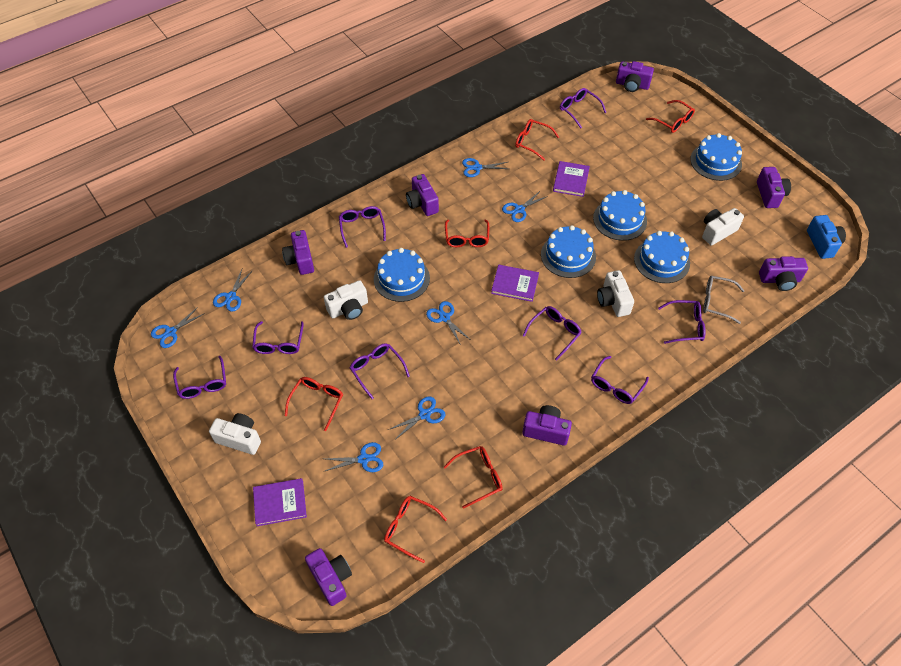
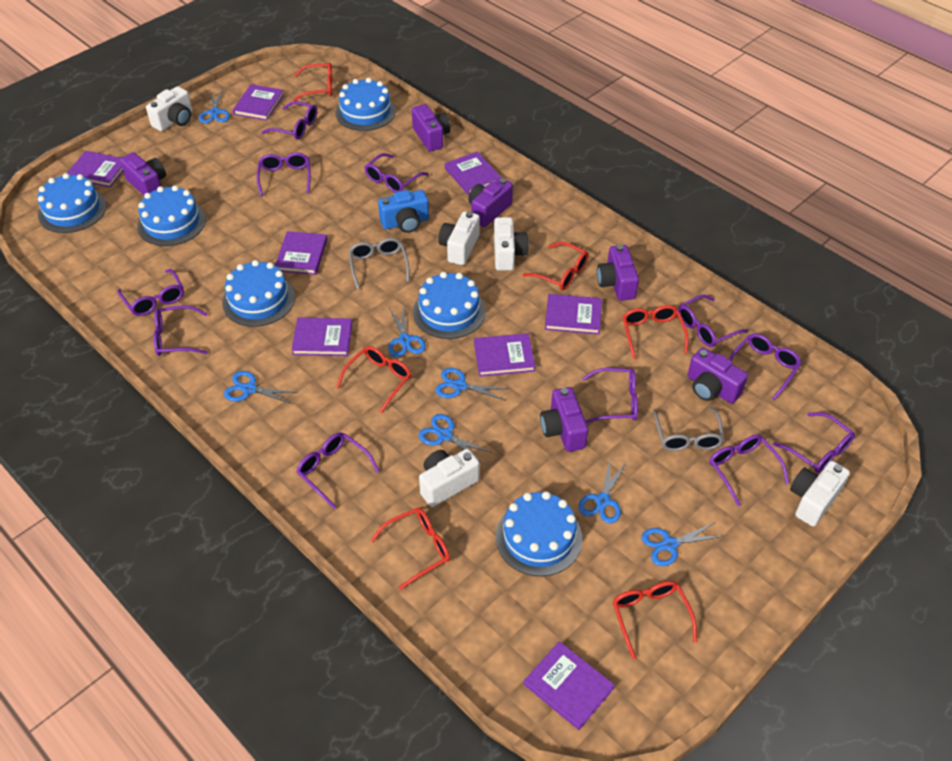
blue cake: 5 -> 6
grey glasses: 1 -> 2
purple book: 3 -> 8
purple camera: 7 -> 6
purple glasses: 8 -> 11
white camera: 4 -> 5

